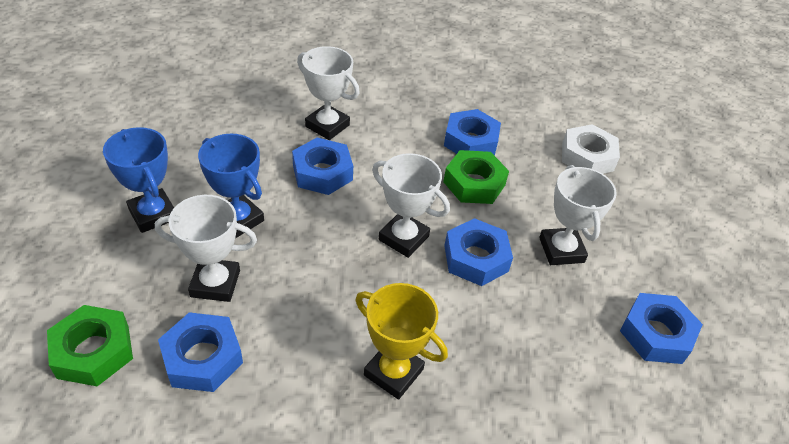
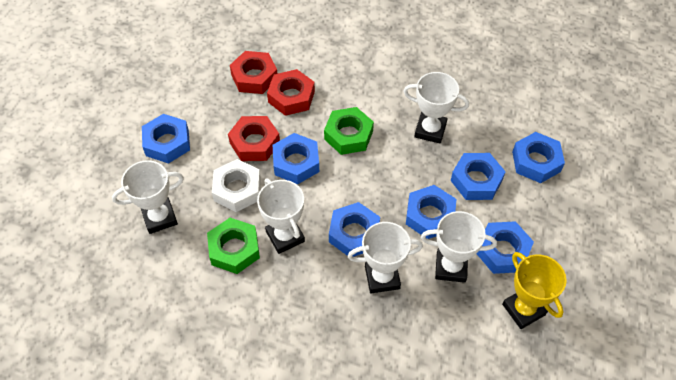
blue nut: 5 -> 7
blue trophy: 2 -> 0
red nut: 0 -> 3
white trophy: 4 -> 5

